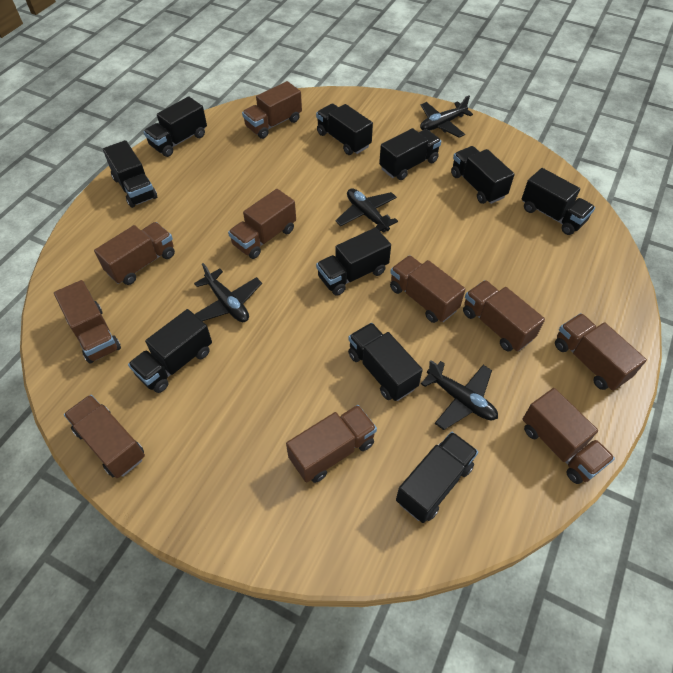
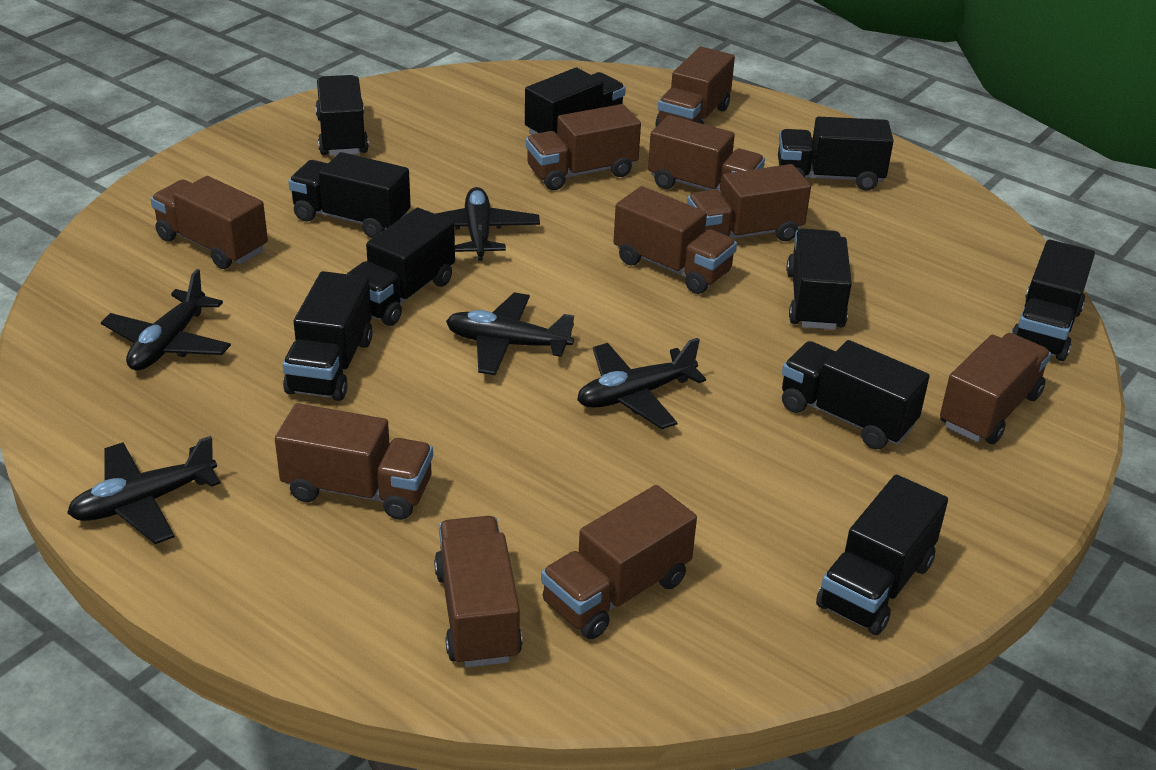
black plane: 4 -> 5

